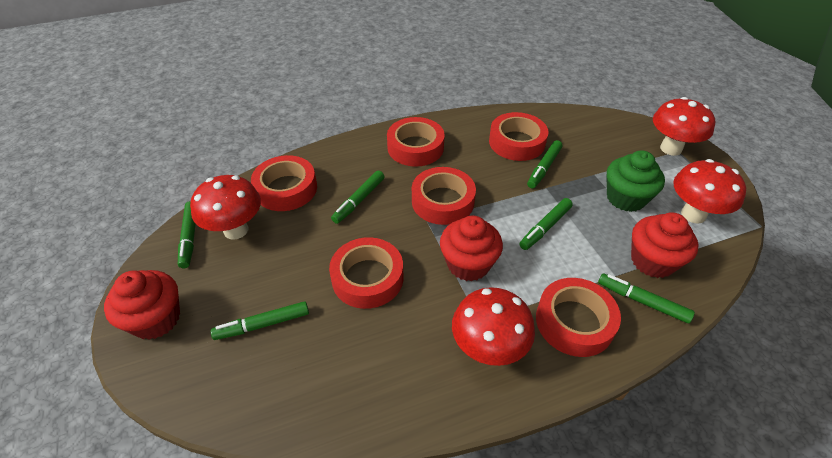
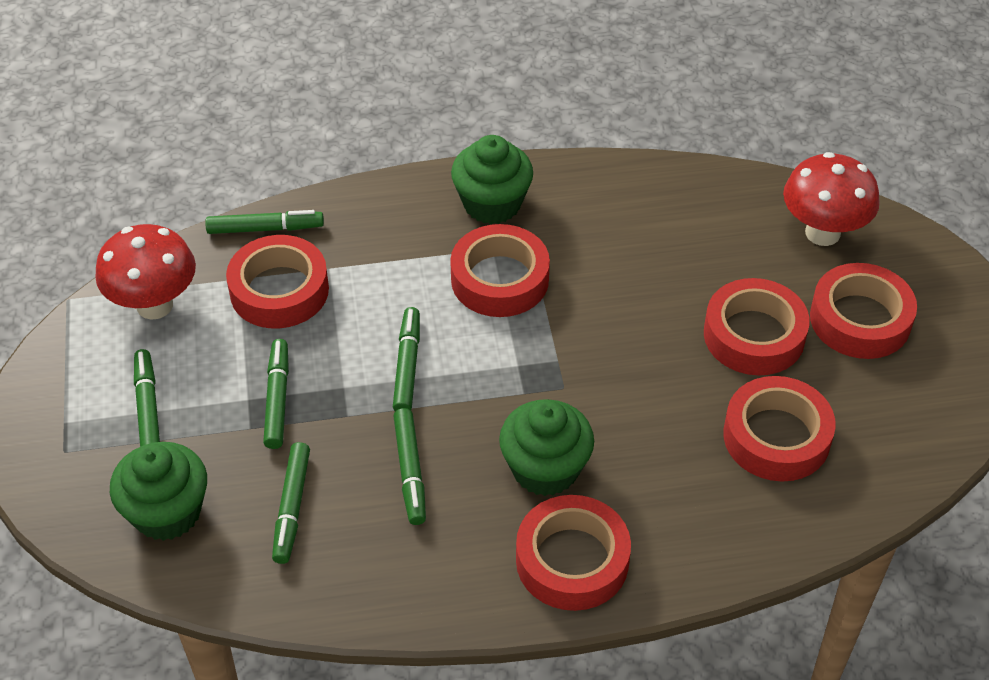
green cupcake: 1 -> 3
red cupcake: 3 -> 0
red mushroom: 4 -> 2

